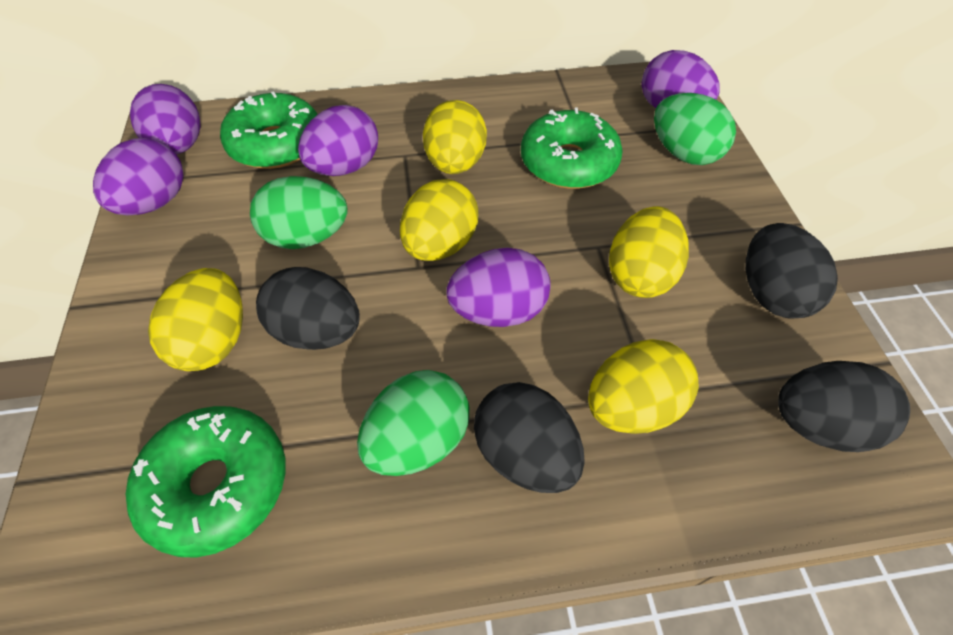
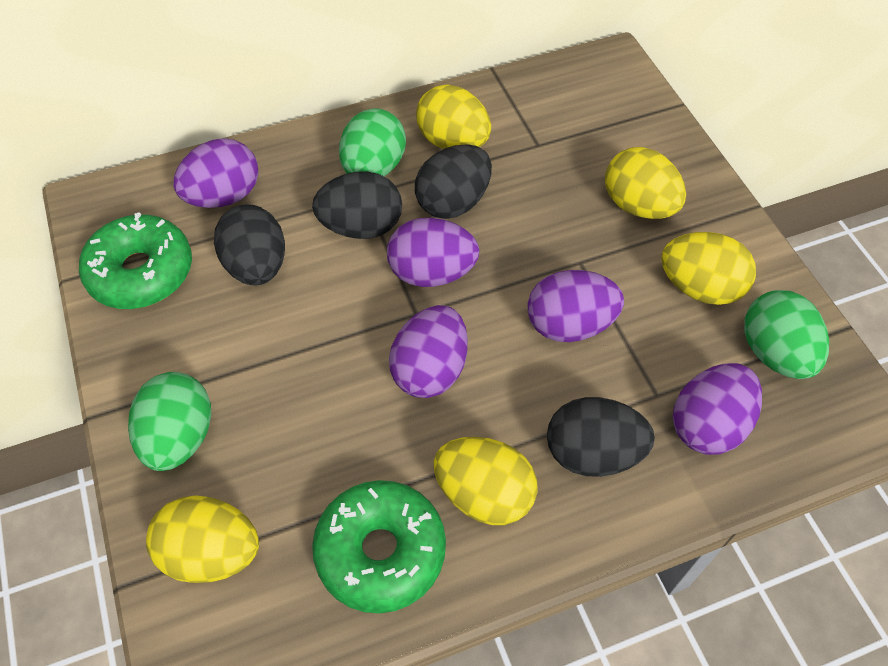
green donut: 3 -> 2

